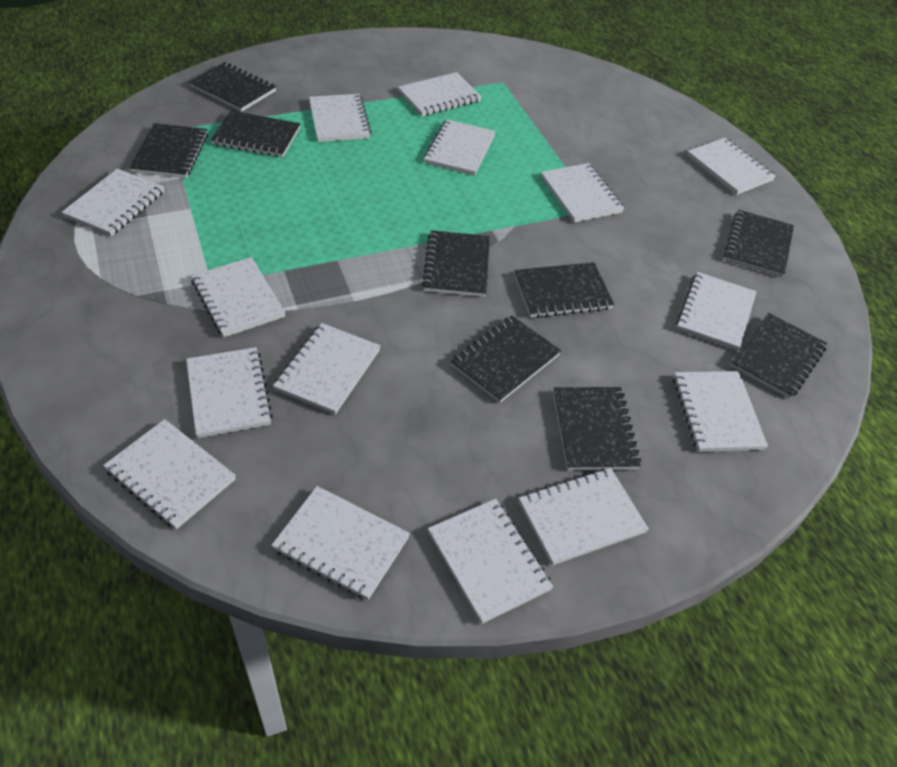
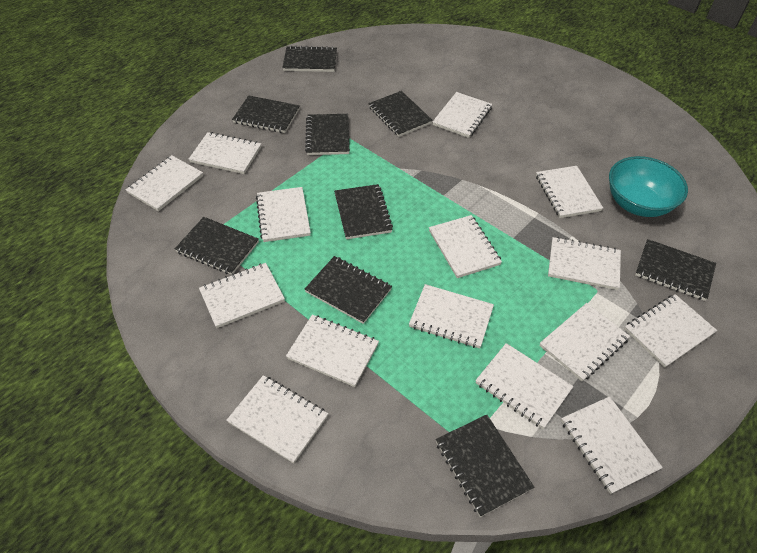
turquoise bowl: 0 -> 1

